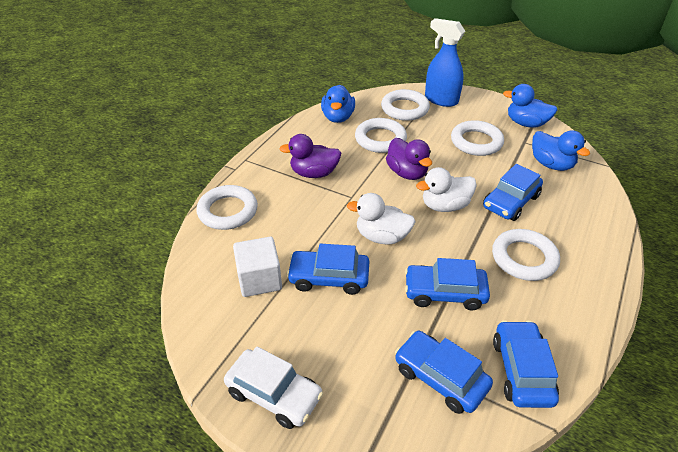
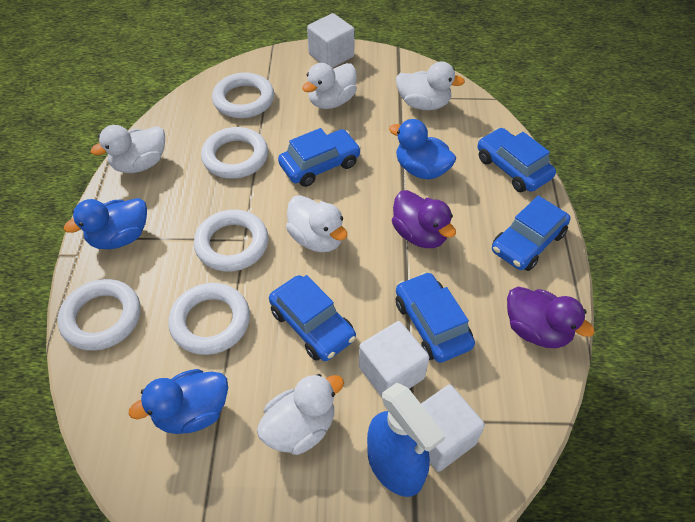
white car: 1 -> 0
white cube: 1 -> 3
white duck: 2 -> 5

